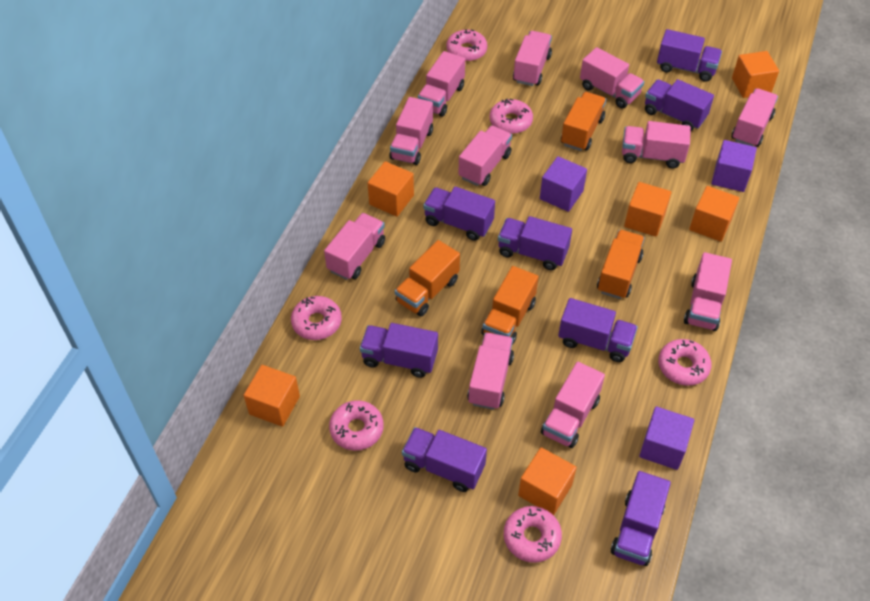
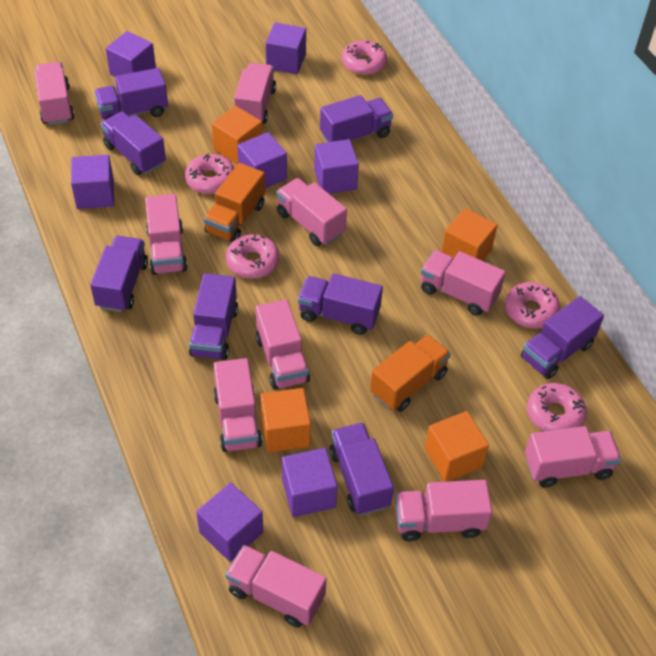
orange cube: 6 -> 4
orange truck: 4 -> 2
pink donut: 6 -> 5
pink truck: 11 -> 10
purple cube: 3 -> 7

